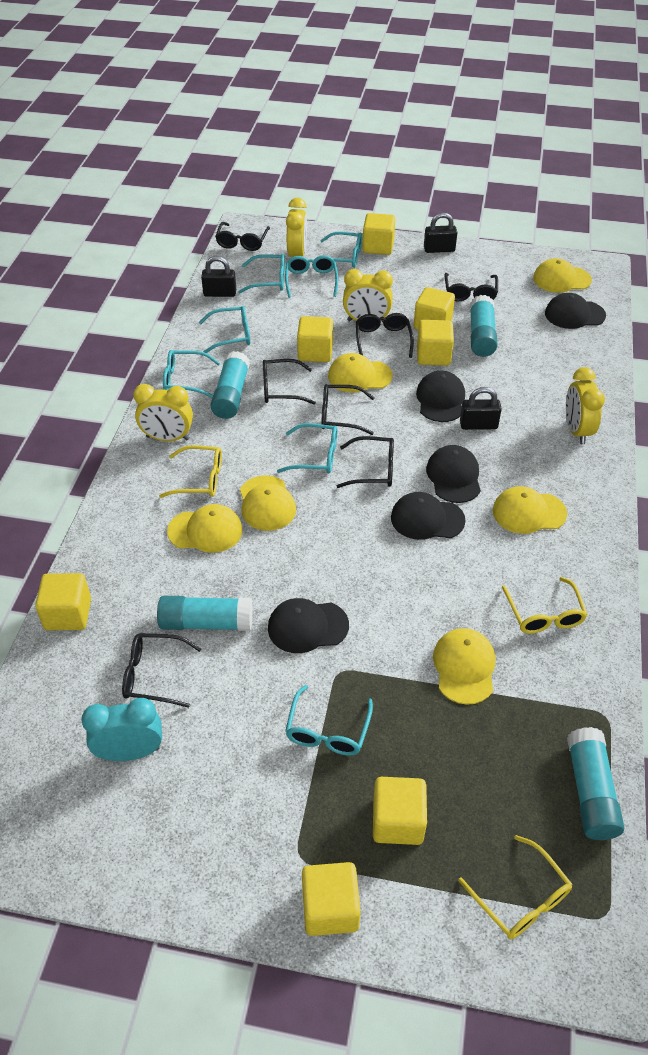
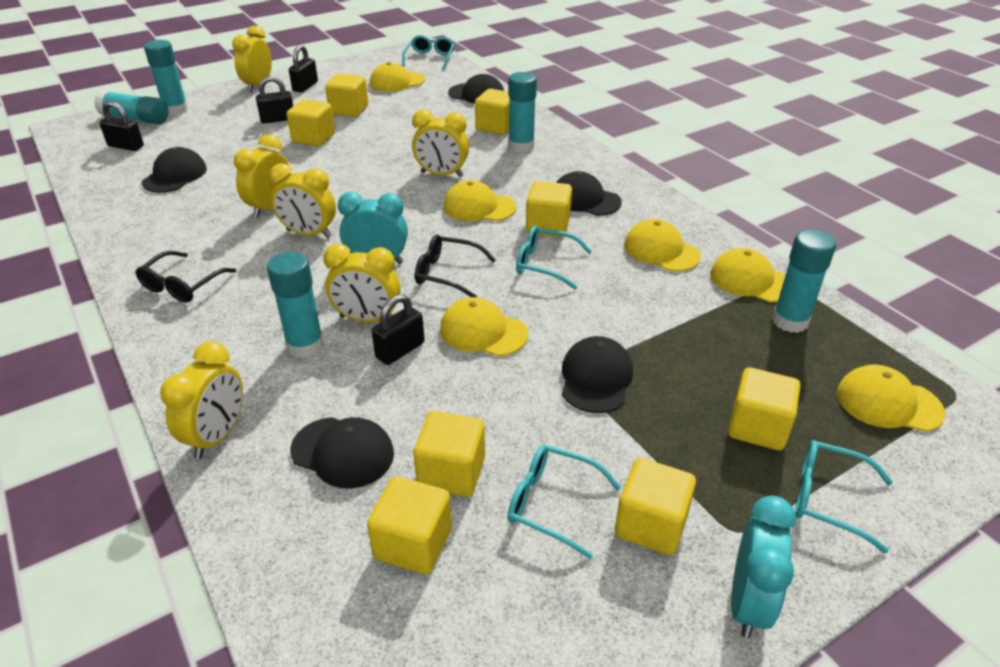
black glasses: 7 -> 2
black padlock: 3 -> 4
turquoise clock: 1 -> 2
turquoise glasses: 7 -> 4
turquoise glue stick: 4 -> 5
yellow clock: 4 -> 6
yellow cube: 7 -> 8
yellow glasses: 3 -> 0

